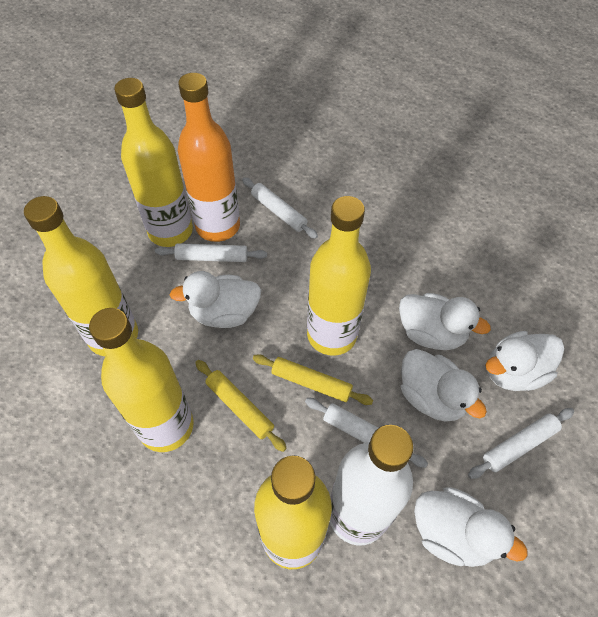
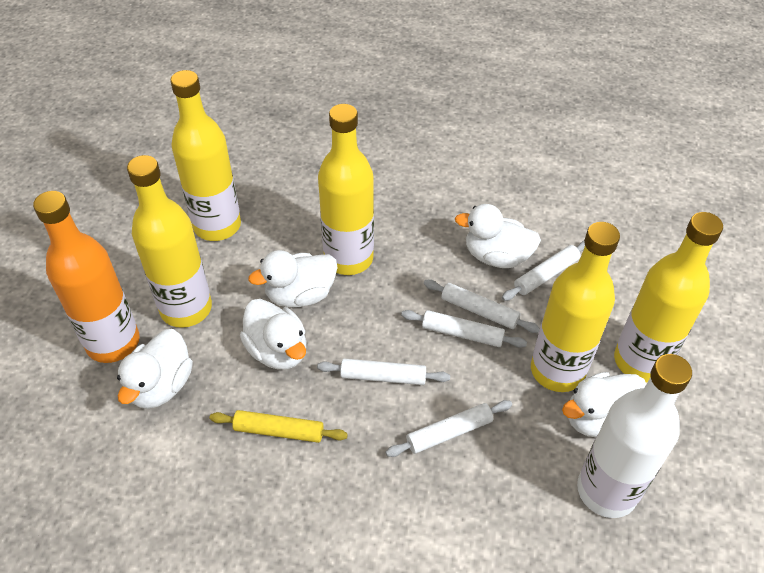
white rolling pin: 4 -> 5
yellow rolling pin: 2 -> 1

